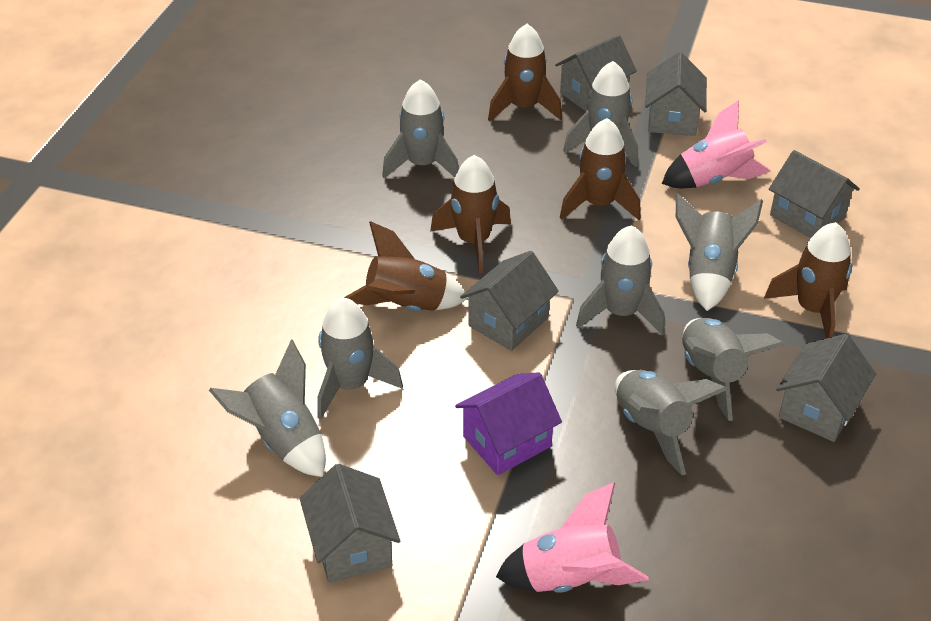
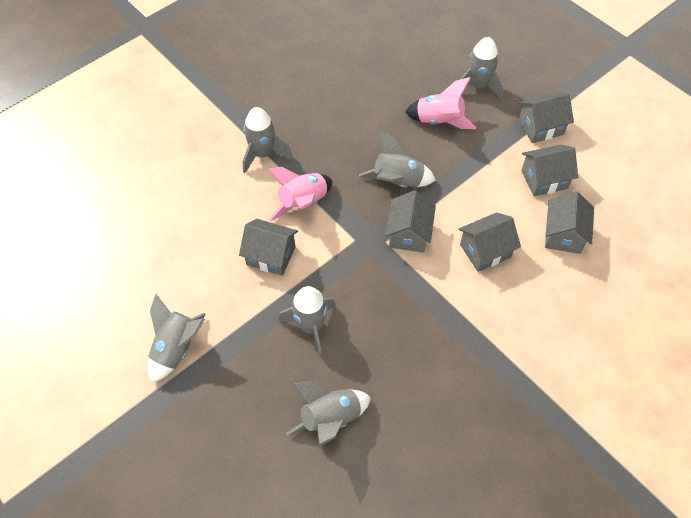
brown rocket: 5 -> 0
grey rocket: 8 -> 6
purple house: 1 -> 0

